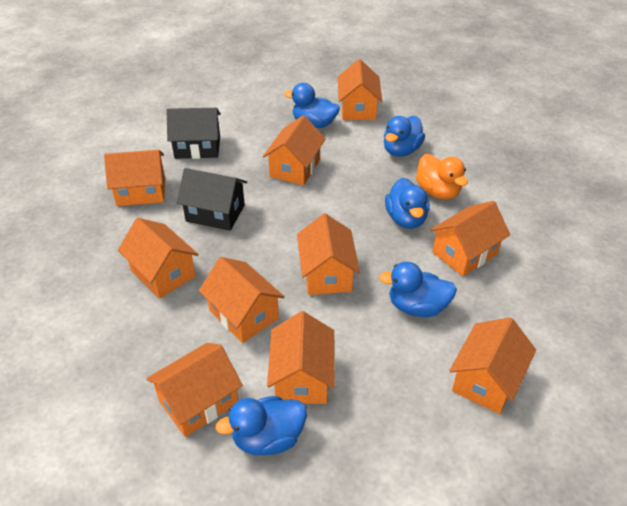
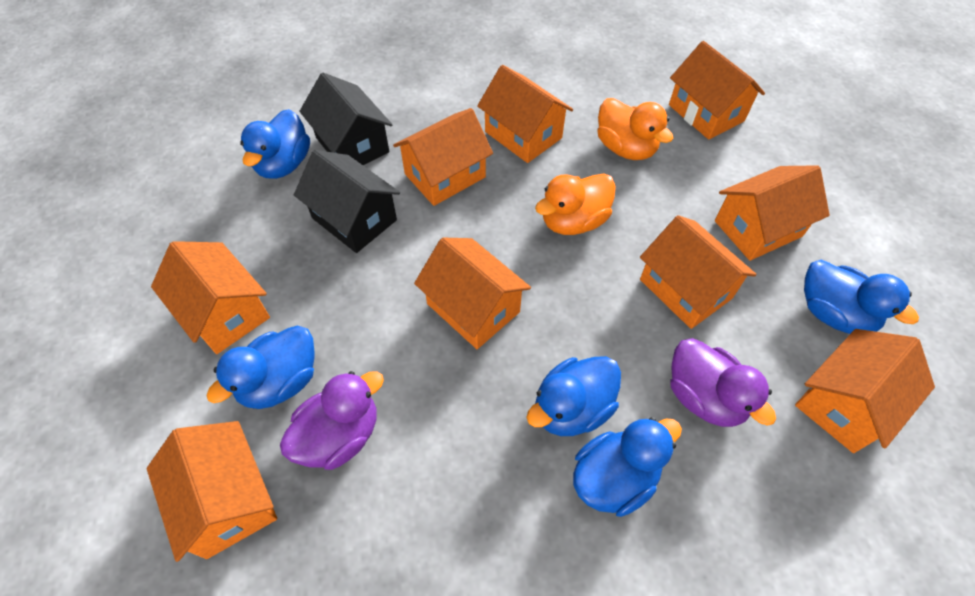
orange duck: 1 -> 2
orange house: 10 -> 9
purple duck: 0 -> 2

